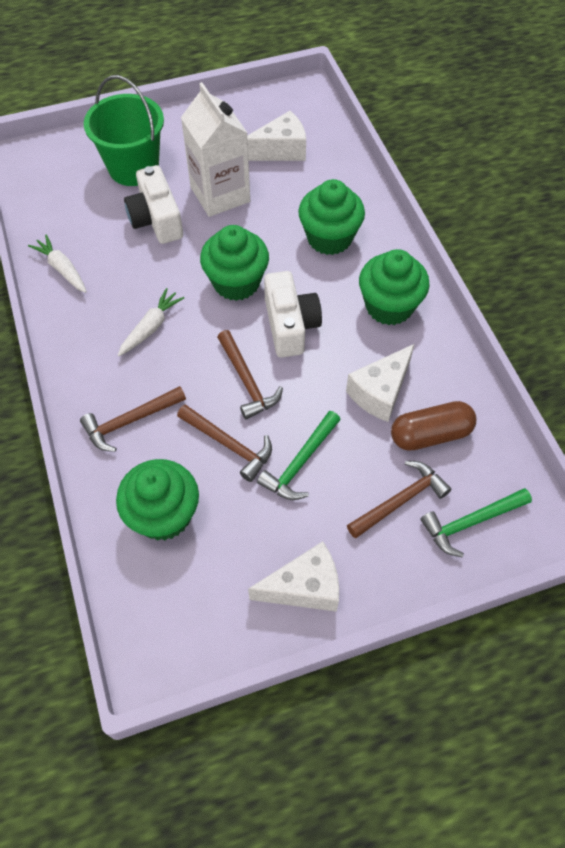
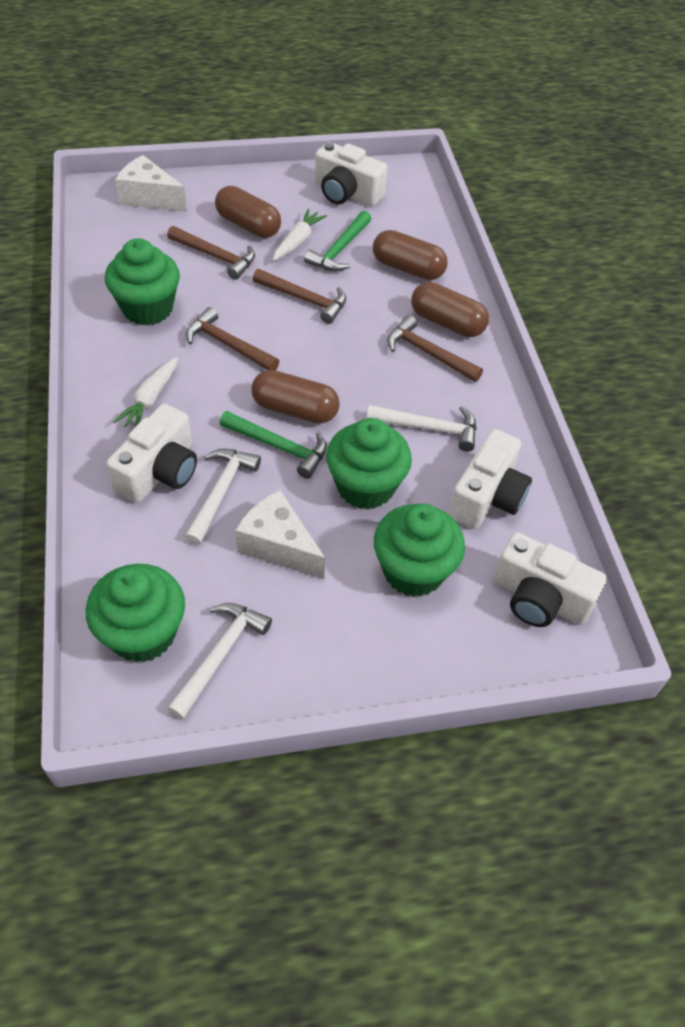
brown capsule: 1 -> 4
green bucket: 1 -> 0
white camera: 2 -> 4
white carton: 1 -> 0
white cheese: 3 -> 2
white hammer: 0 -> 3

